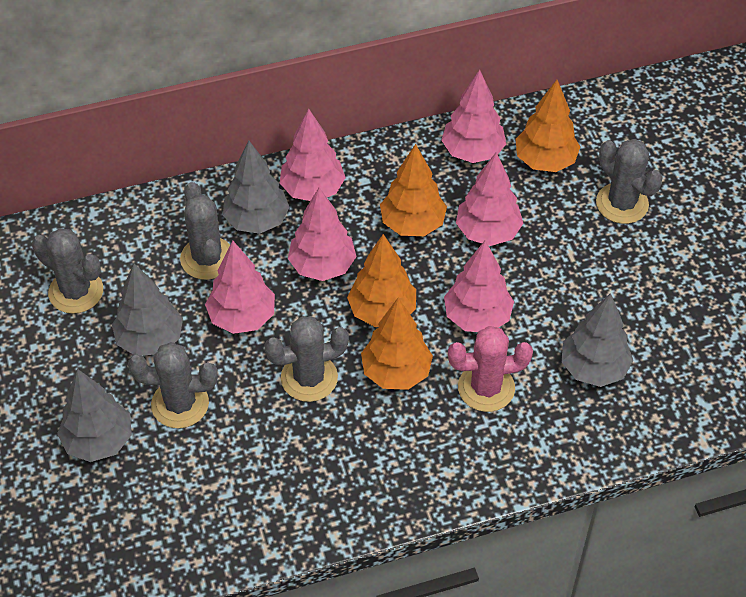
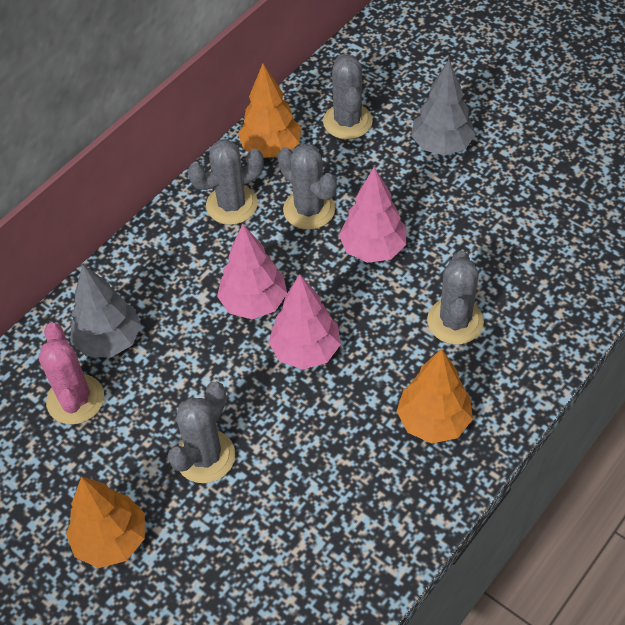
grey tree: 4 -> 2
orange tree: 4 -> 3
pink tree: 6 -> 3

